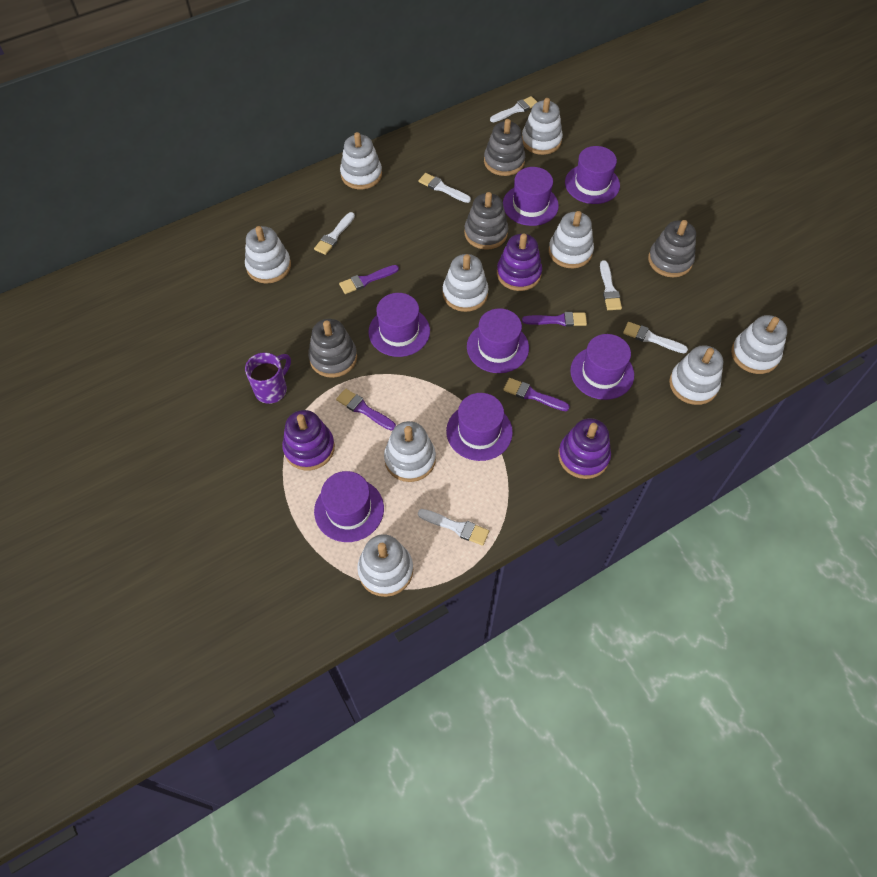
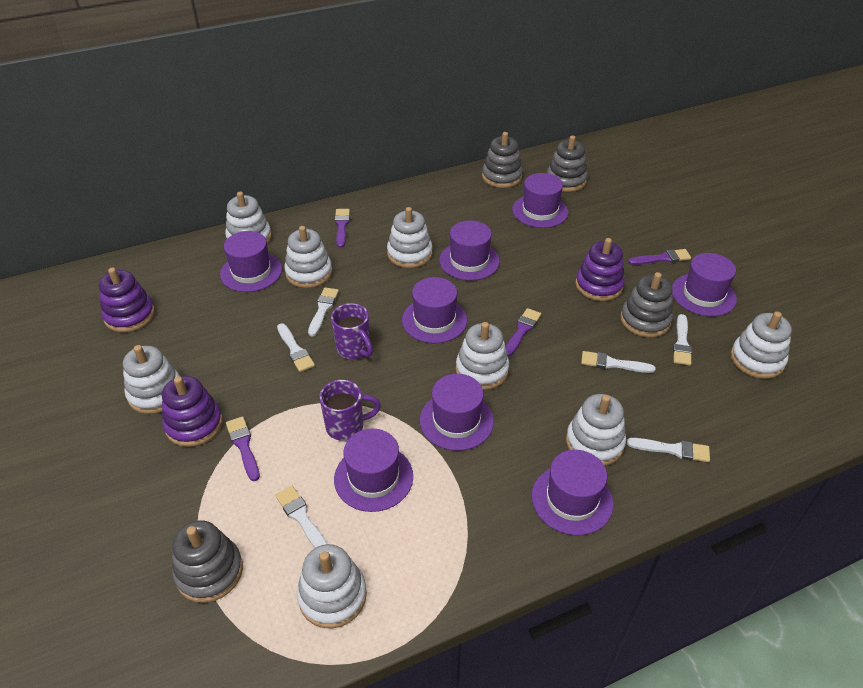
purple hat: 7 -> 8
purple mug: 1 -> 2
white stacking toy: 9 -> 8

